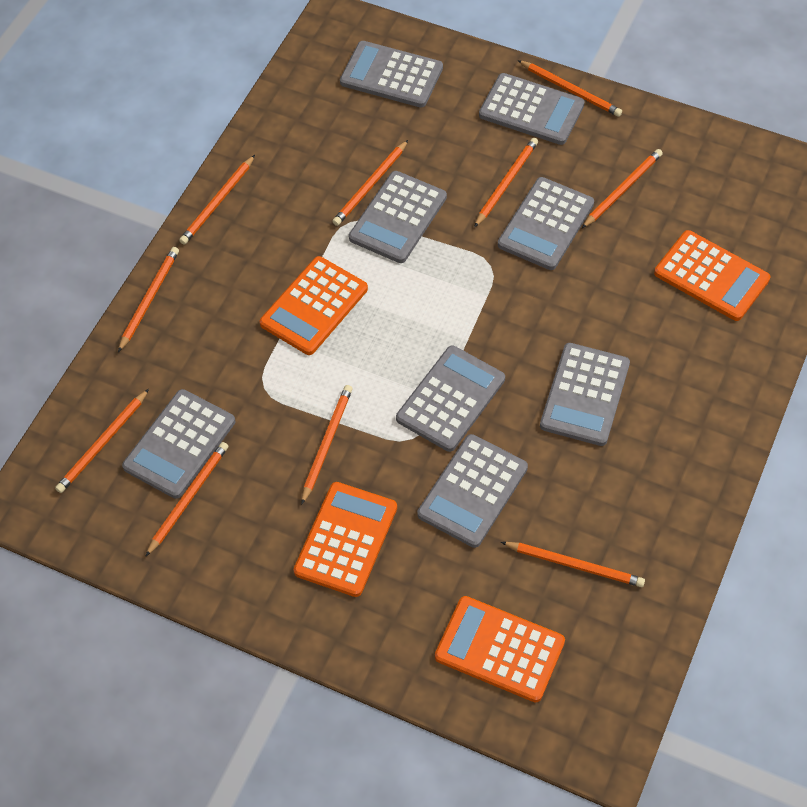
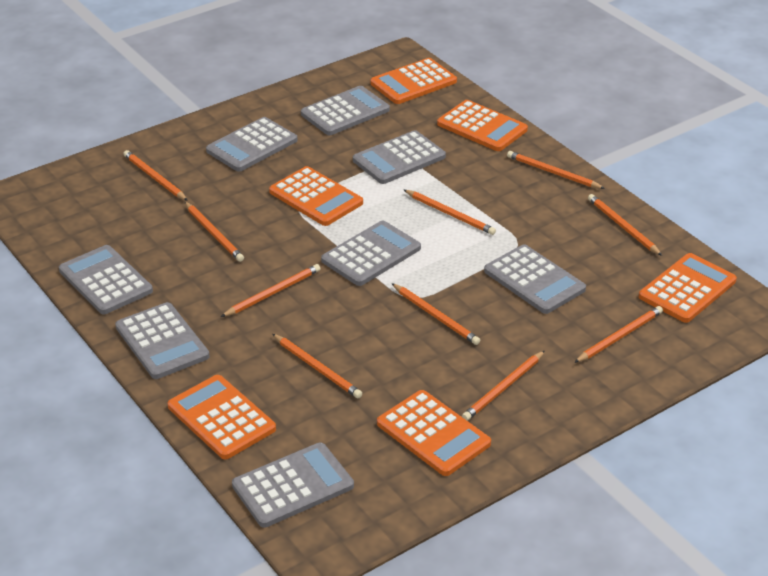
orange calculator: 4 -> 6

